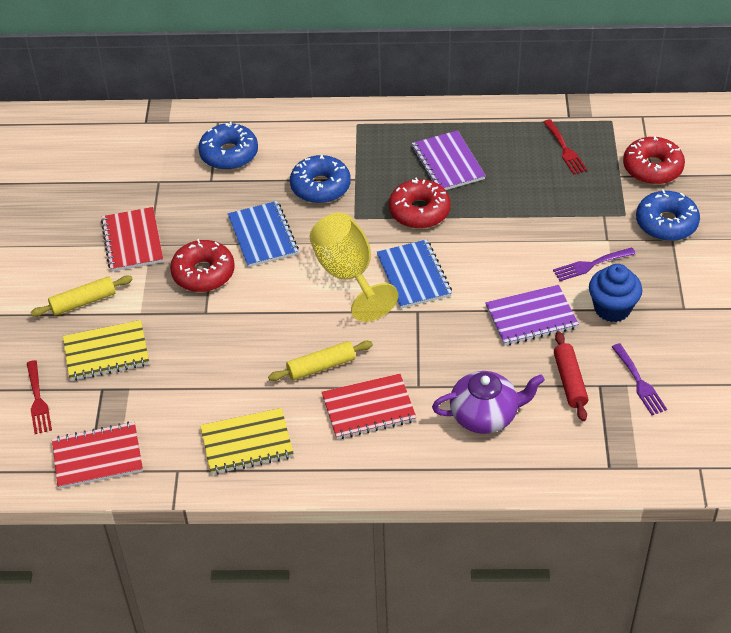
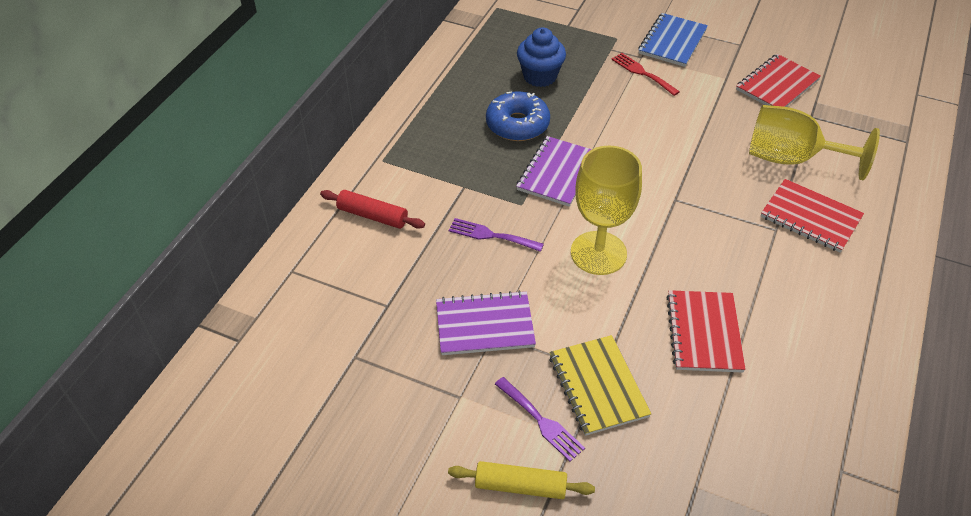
blue donut: 3 -> 1
blue notebook: 2 -> 1
purple teapot: 1 -> 0
red donut: 3 -> 0
red fork: 2 -> 1
yellow goblet: 1 -> 2
yellow notebook: 2 -> 1
yellow rolling pin: 2 -> 1

